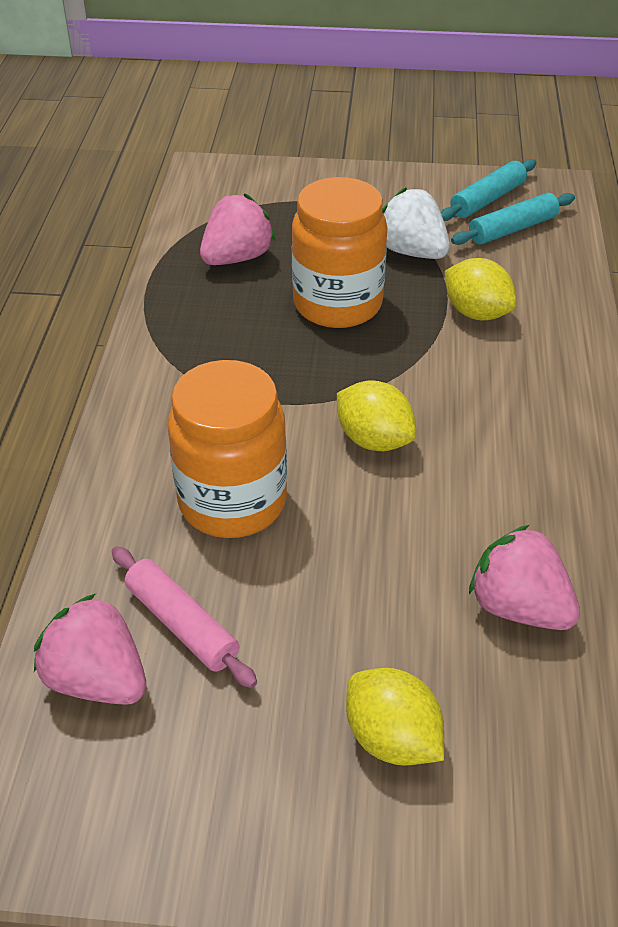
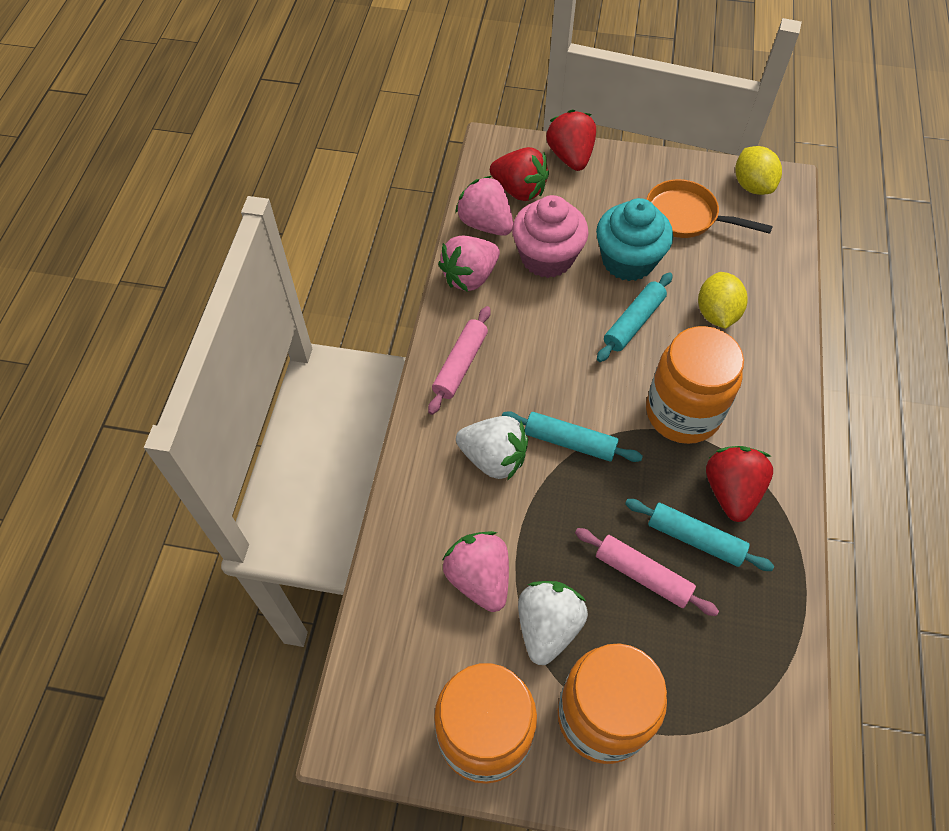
orange jar: 2 -> 3
orange pan: 0 -> 1
pink cupcake: 0 -> 1
pink rolling pin: 1 -> 2
red strawberry: 0 -> 3
turquoise cupcake: 0 -> 1
turquoise rolling pin: 2 -> 3
white strawberry: 1 -> 2
yellow lemon: 3 -> 2

